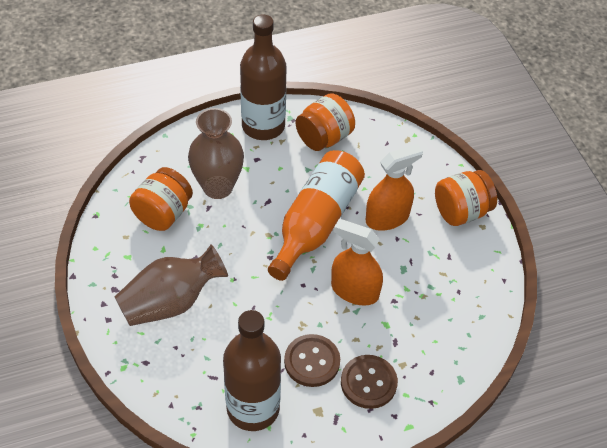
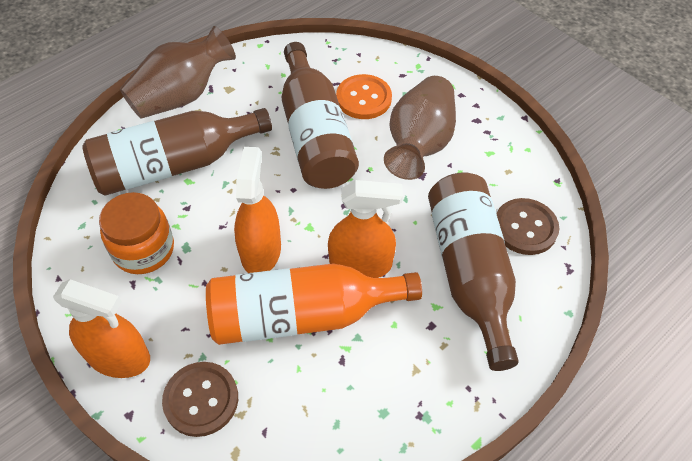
brown bottle: 2 -> 3
orange button: 0 -> 1
orange jar: 3 -> 1
orange spray bottle: 2 -> 3

